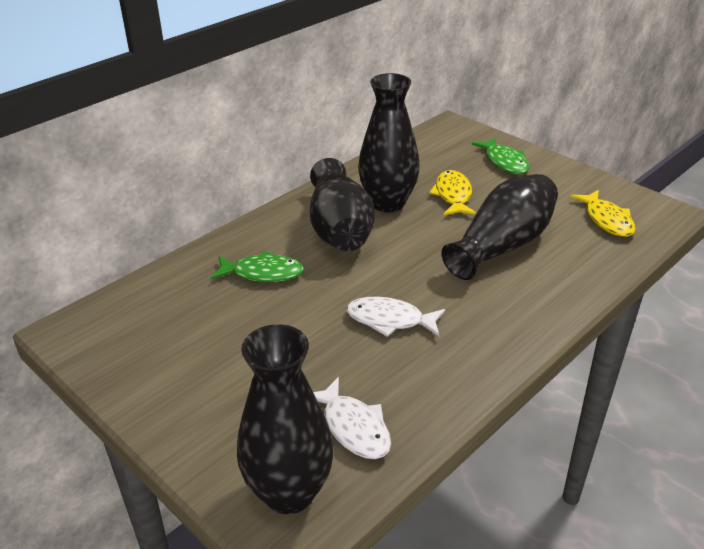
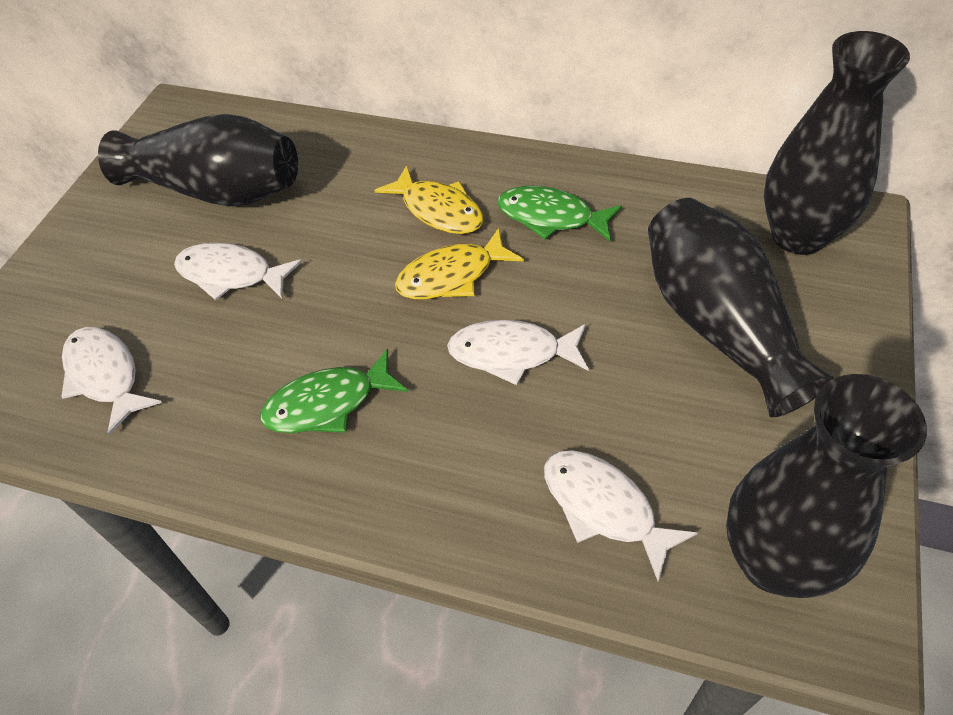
white fish: 2 -> 4

